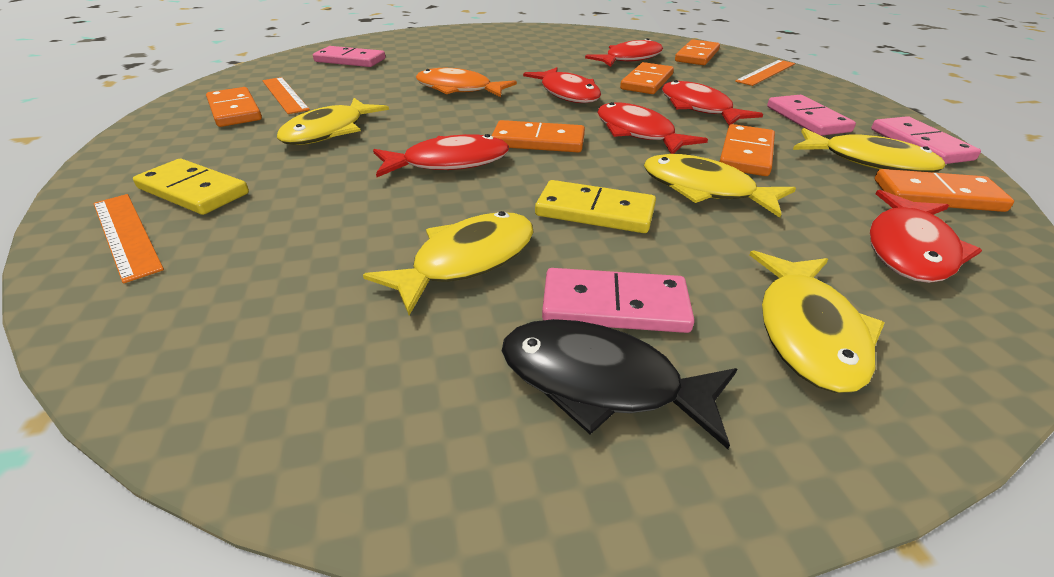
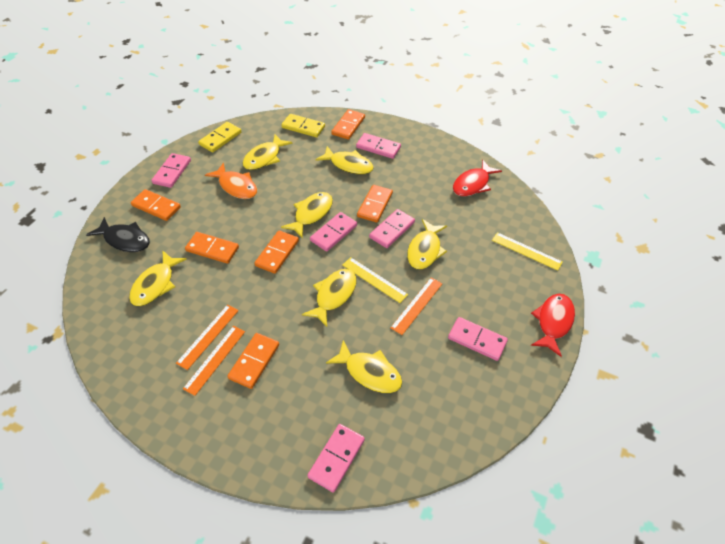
pink domino: 4 -> 6
red fish: 6 -> 2
yellow fish: 5 -> 7
yellow ruler: 0 -> 2

